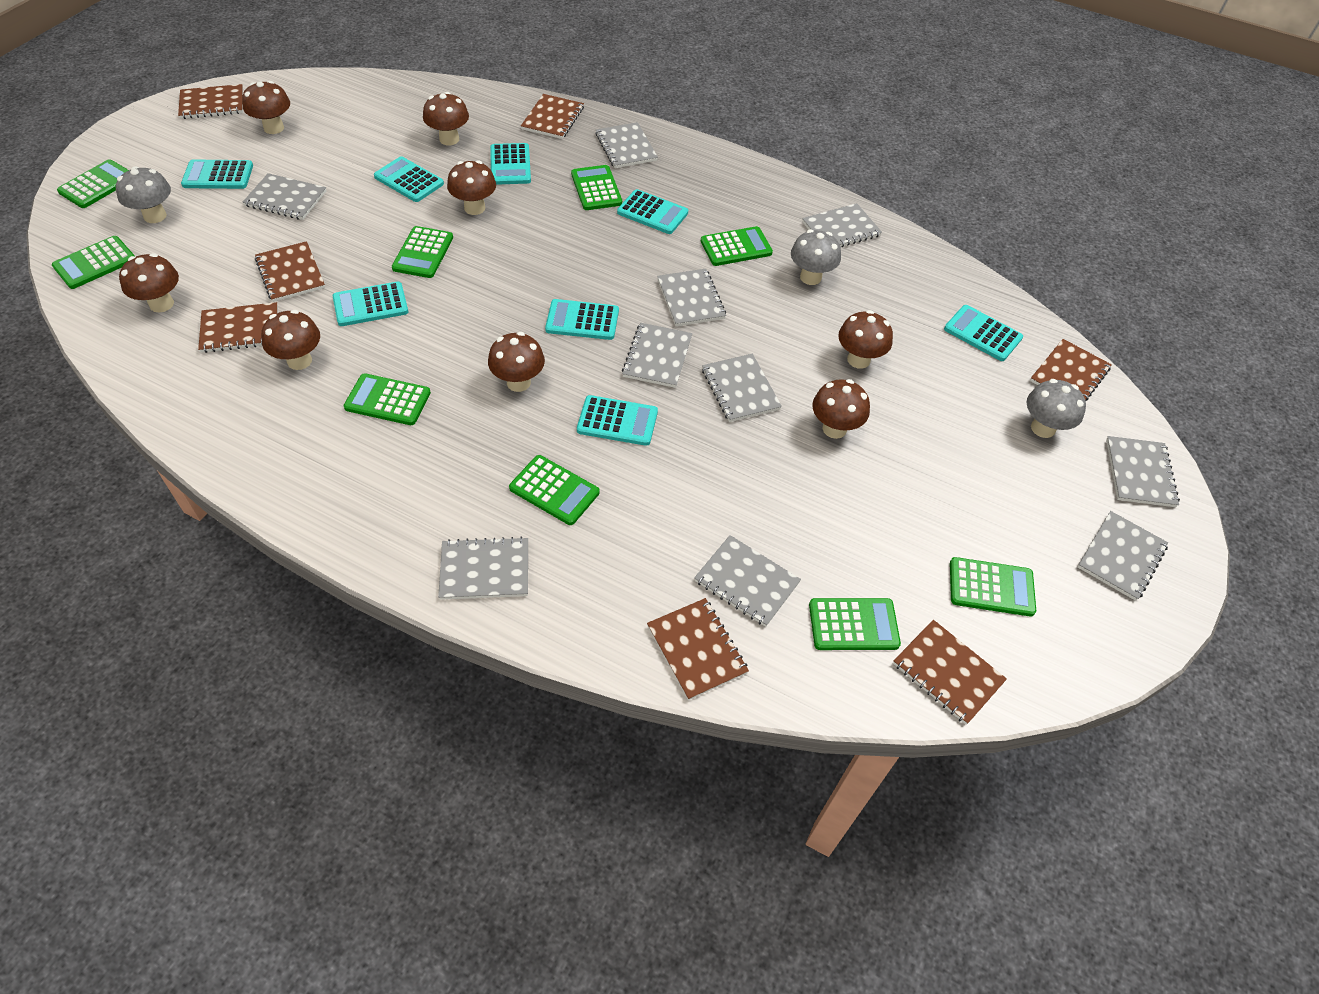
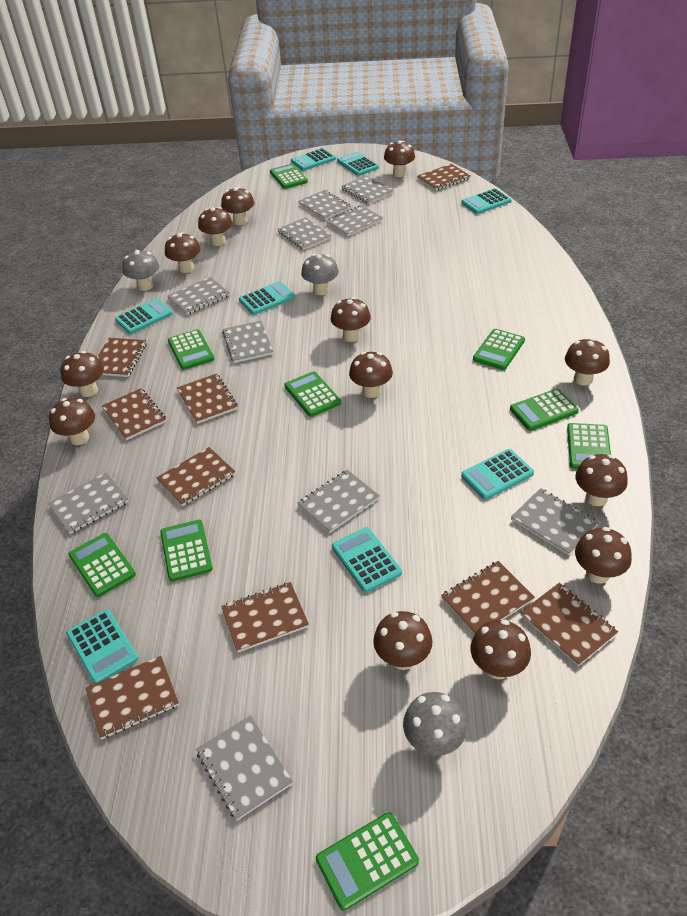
brown mushroom: 8 -> 13
brown notebook: 7 -> 9

